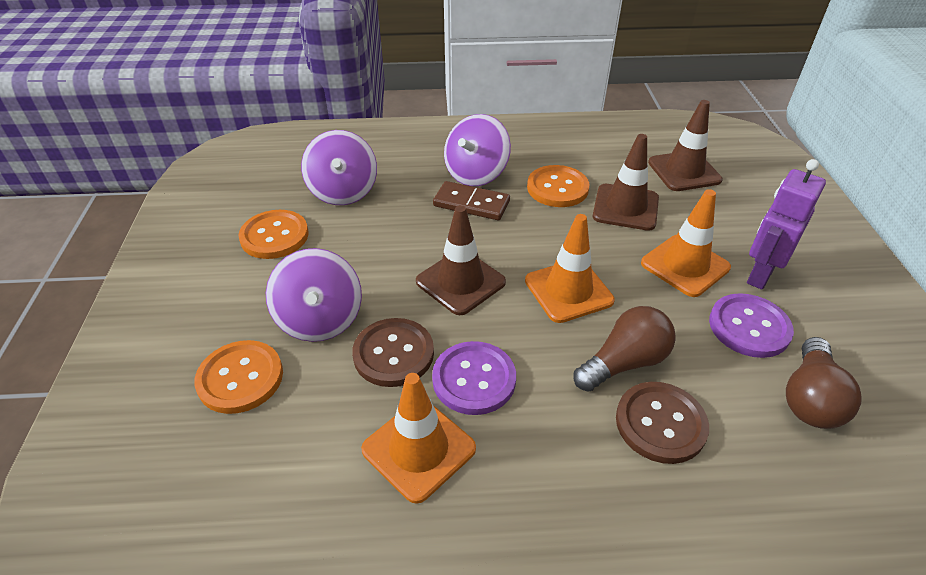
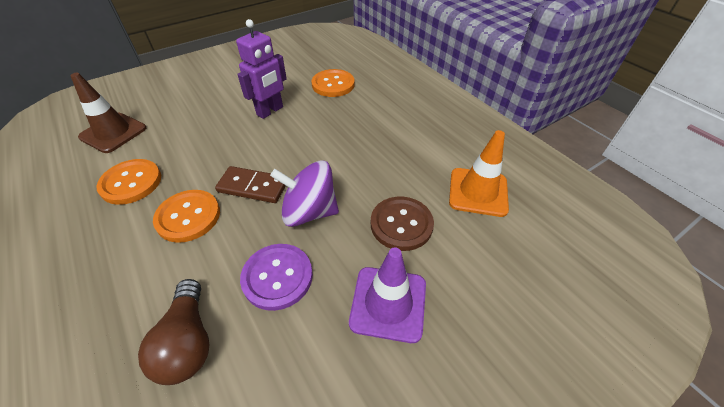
brown button: 2 -> 1
brown light bulb: 2 -> 1
brown traffic cone: 3 -> 1
orange traffic cone: 3 -> 1
purple button: 2 -> 1
purple spinning top: 3 -> 1
purple traffic cone: 0 -> 1

